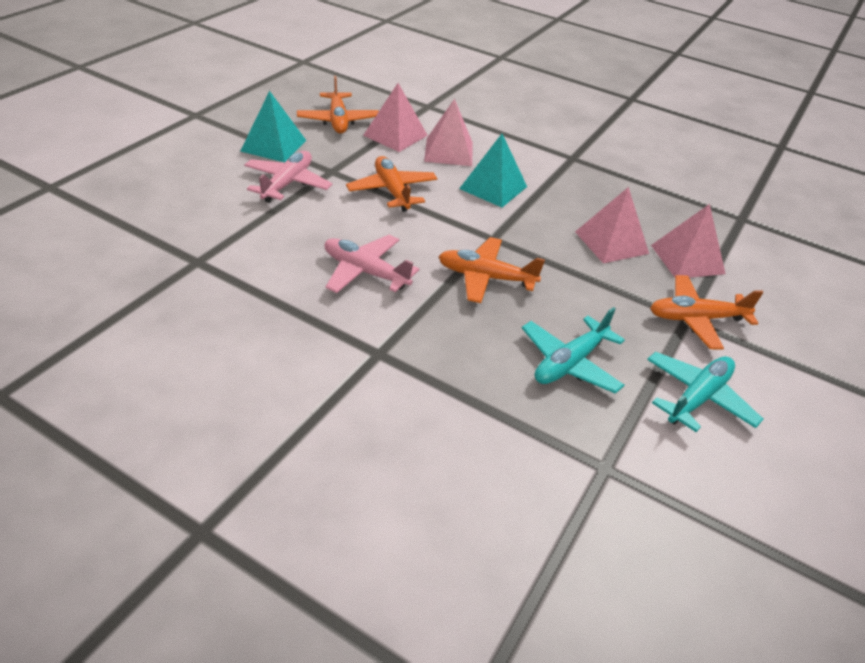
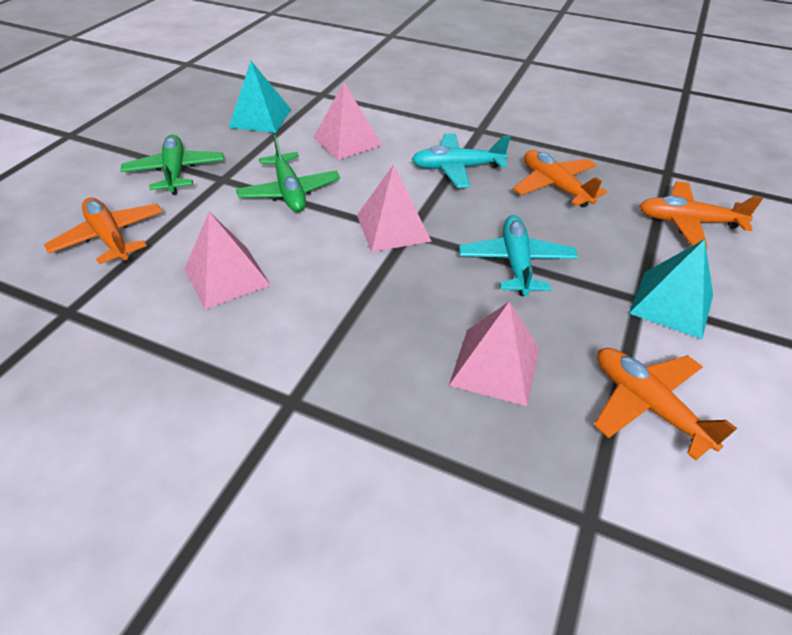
green plane: 0 -> 2
pink plane: 2 -> 0

